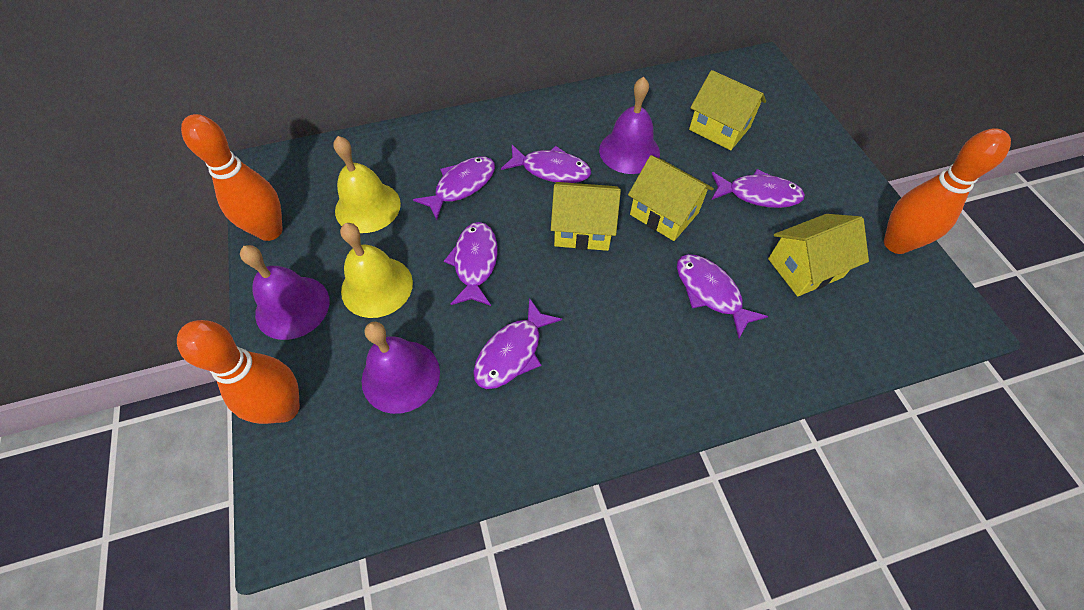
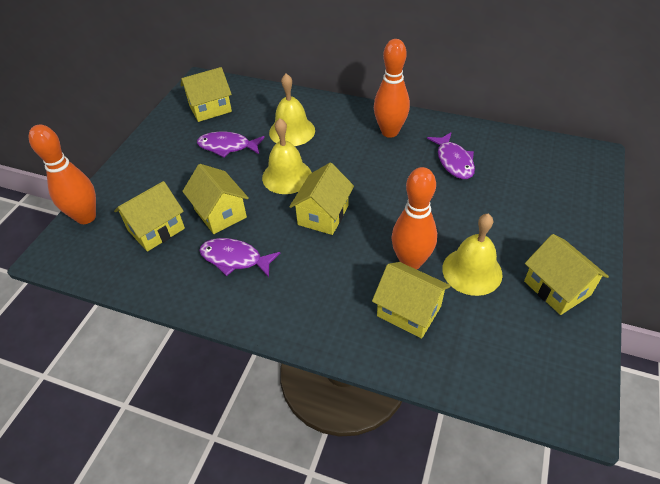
purple bell: 3 -> 0
purple fish: 6 -> 3
yellow bell: 2 -> 3
yellow house: 4 -> 6

